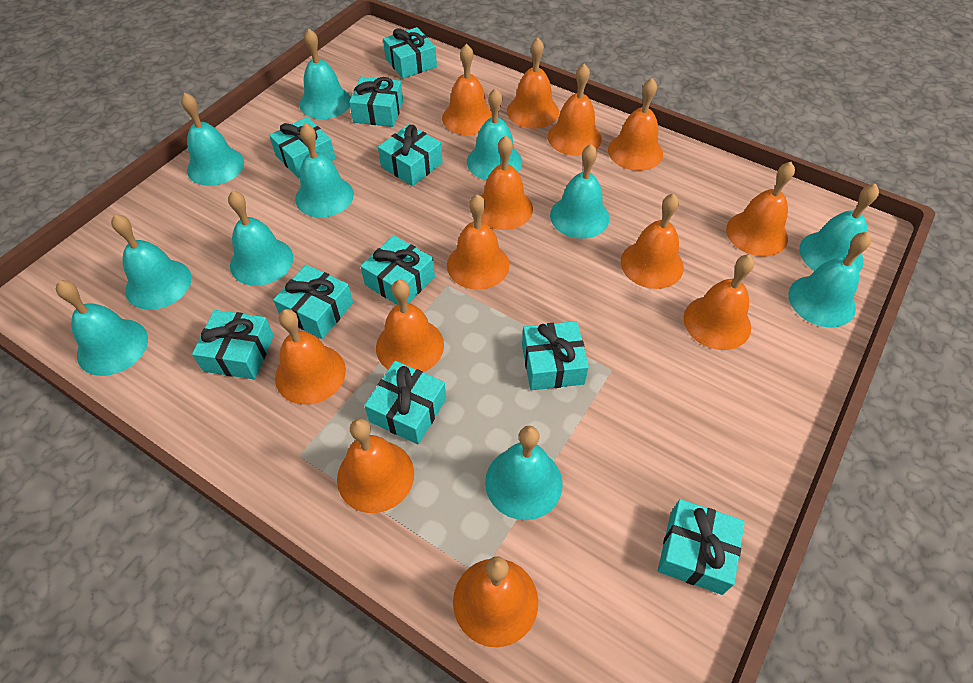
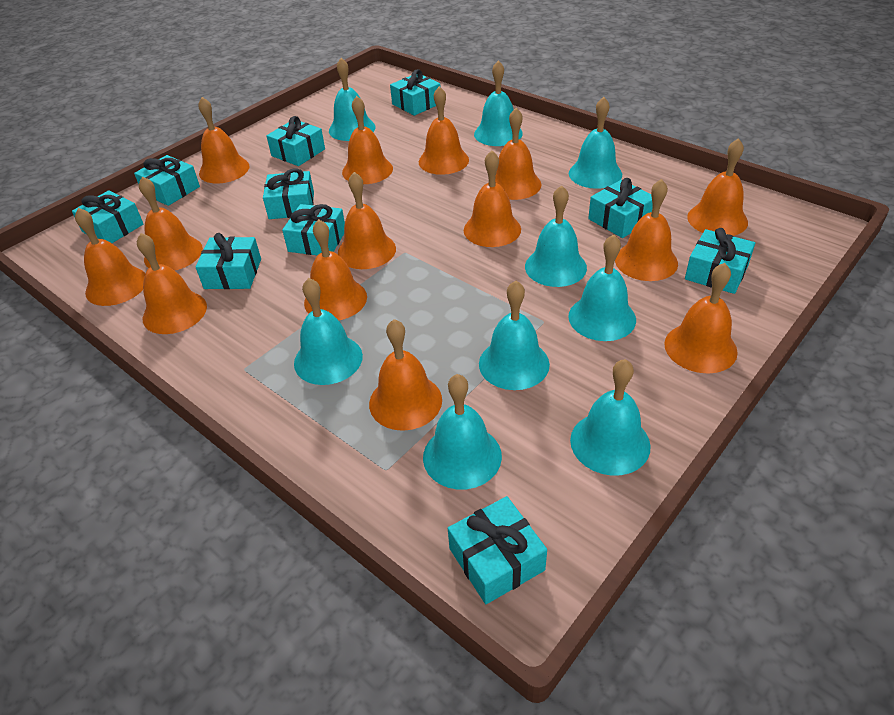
orange bell: 13 -> 14
turquoise bell: 11 -> 9

